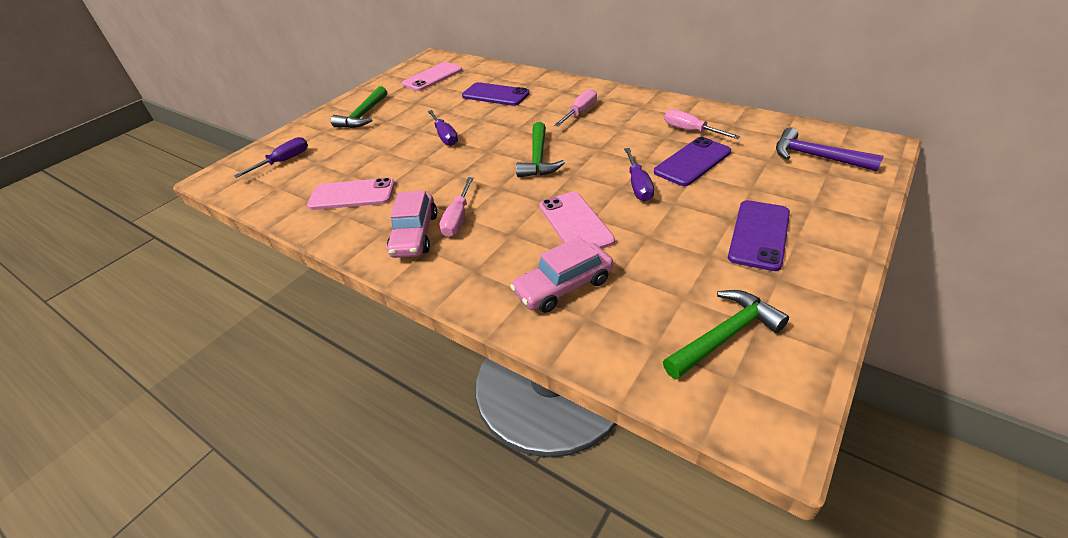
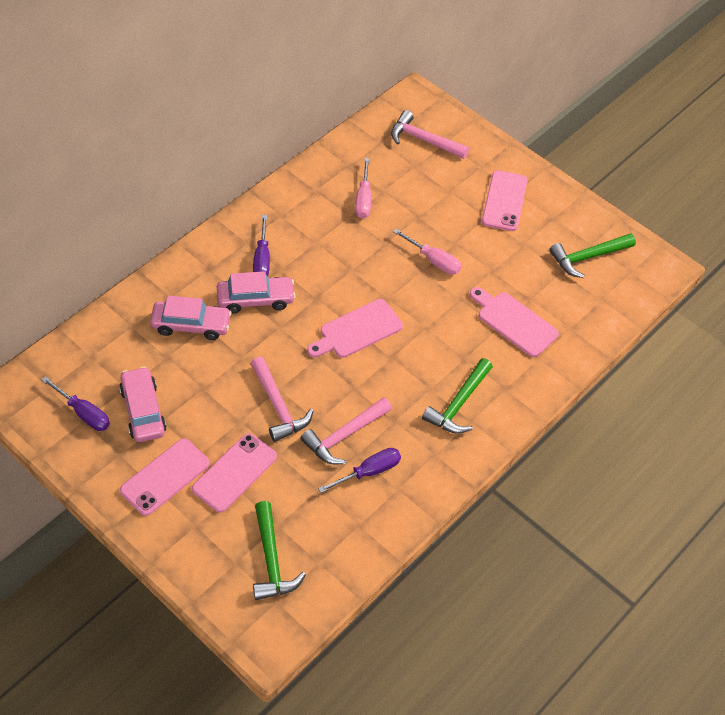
pink car: 2 -> 3
pink cutting board: 0 -> 2
pink hammer: 0 -> 3
pink screwdriver: 3 -> 2
purple hammer: 1 -> 0
purple phone: 3 -> 0

